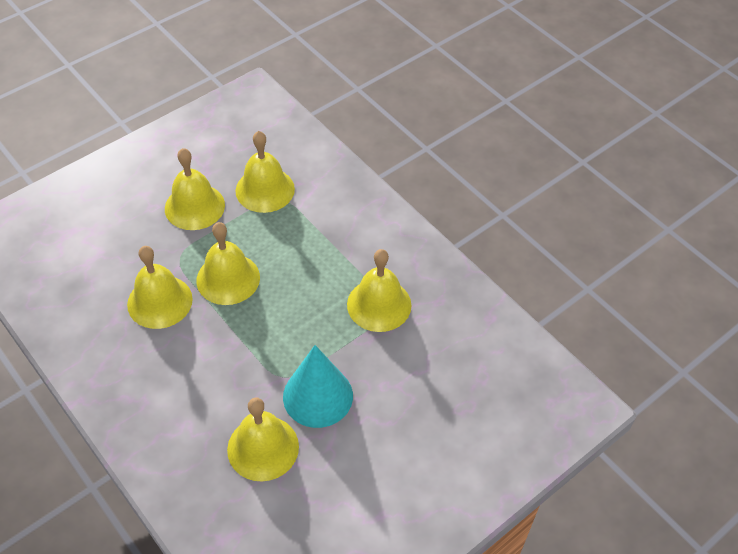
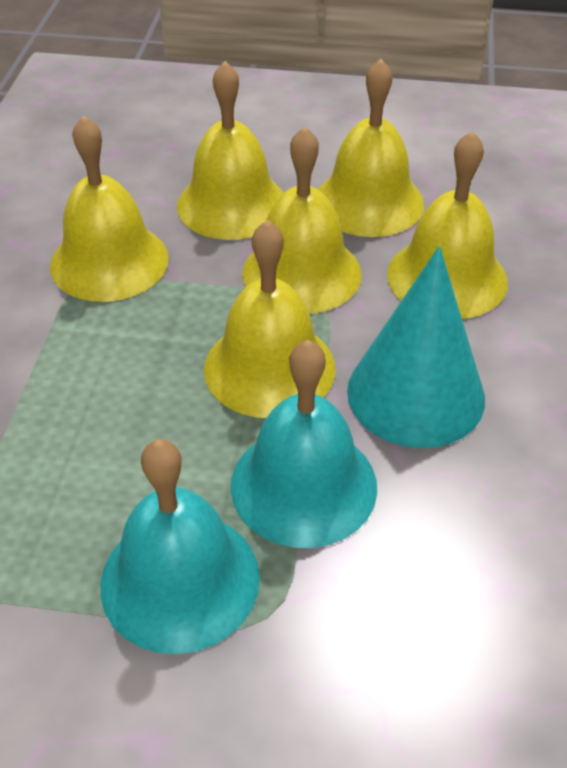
turquoise bell: 0 -> 2

